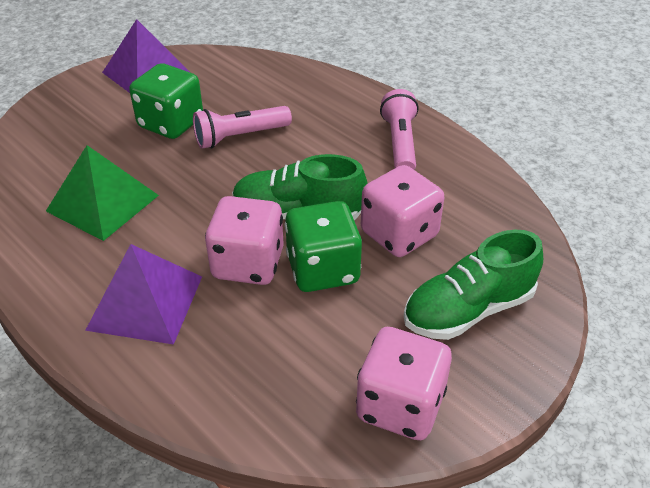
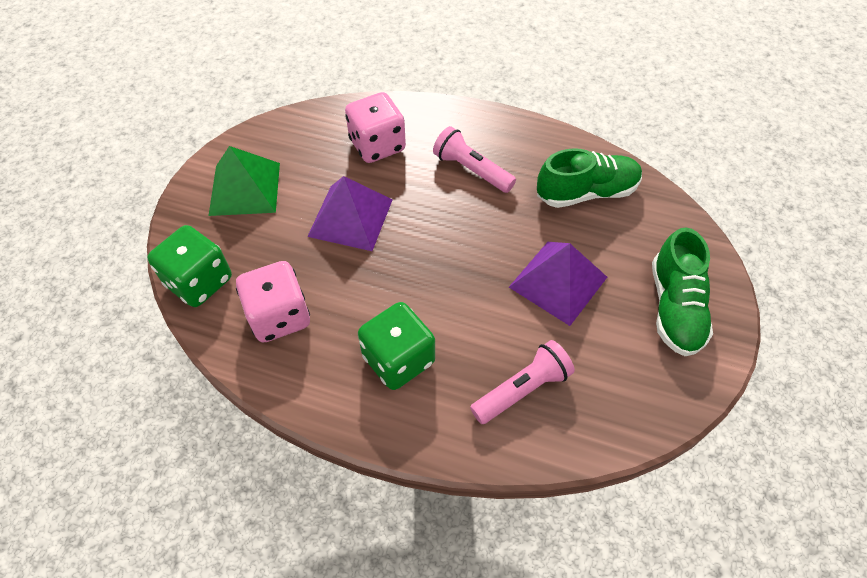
pink dice: 3 -> 2

